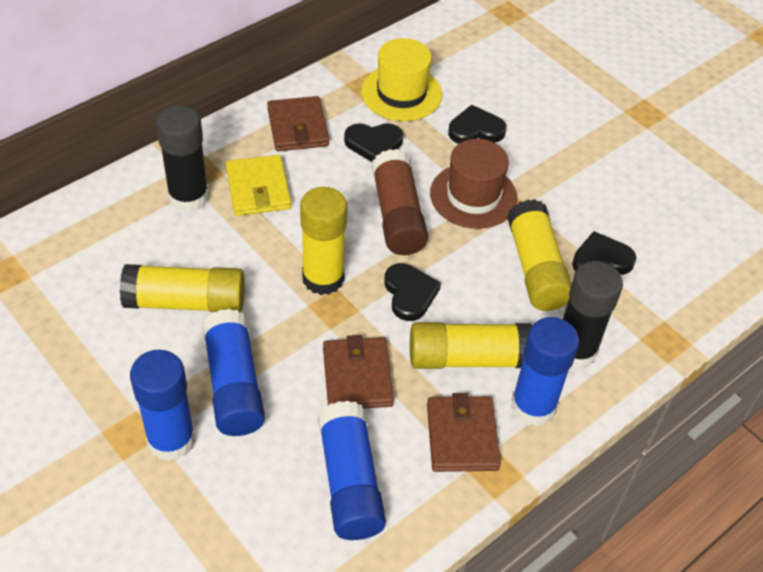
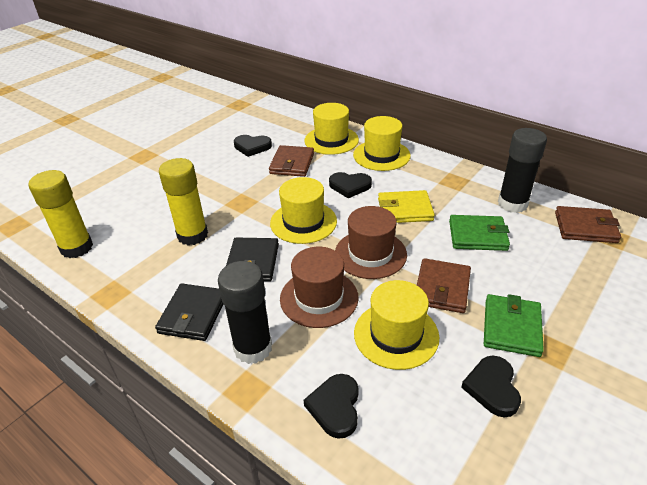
black wallet: 0 -> 2
blue glue stick: 4 -> 0
brown glue stick: 1 -> 0
brown hat: 1 -> 2
green wallet: 0 -> 2
yellow glue stick: 4 -> 2
yellow hat: 1 -> 4

